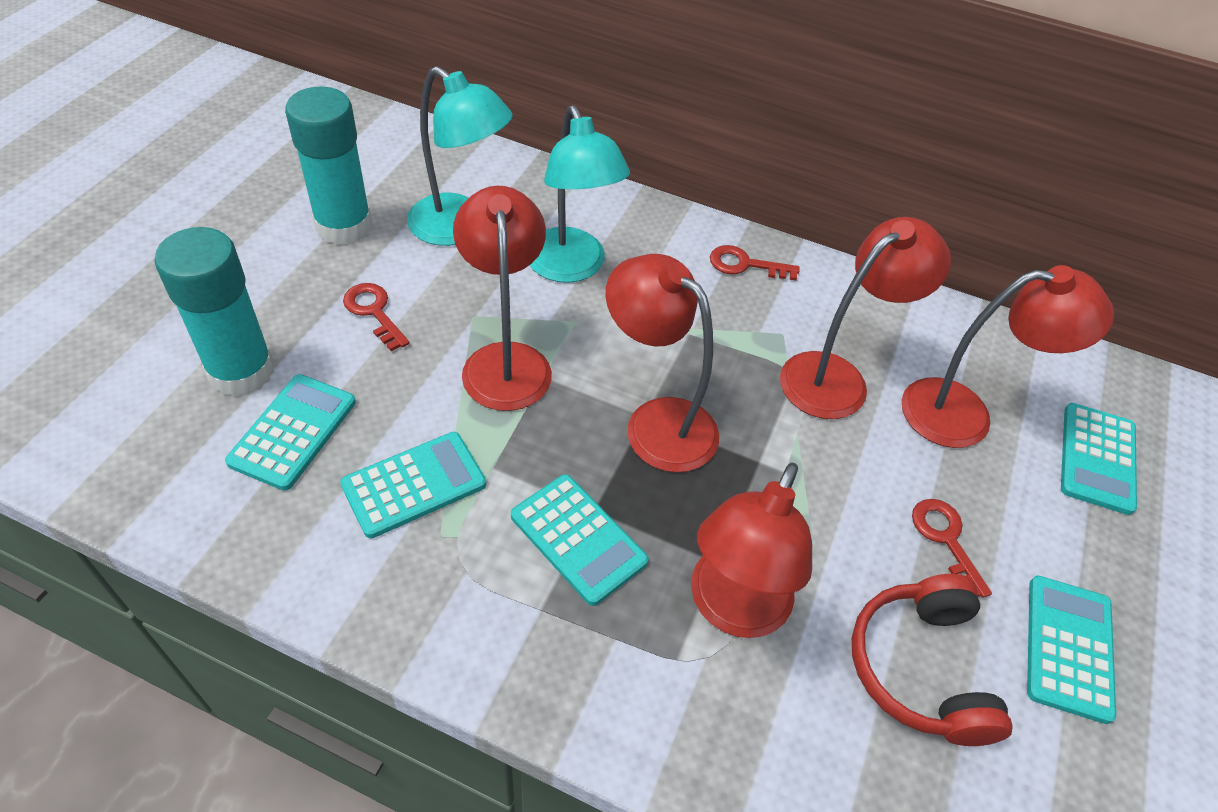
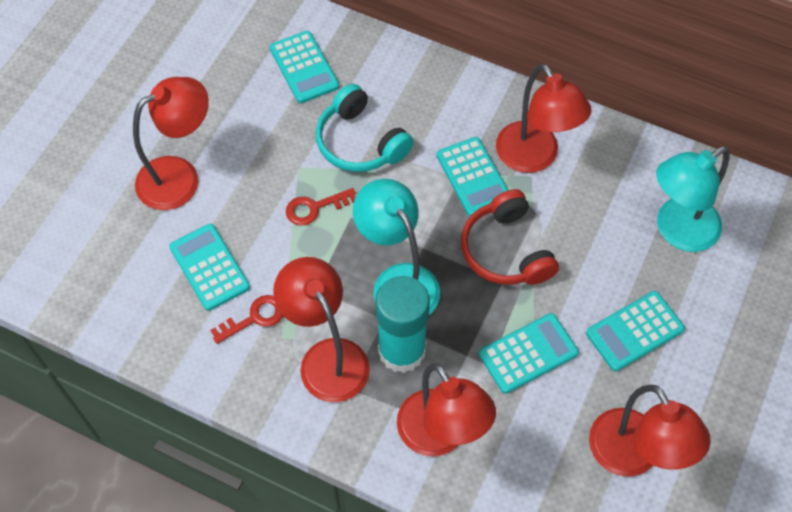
red key: 3 -> 2
turquoise glue stick: 2 -> 1
turquoise headphones: 0 -> 1

